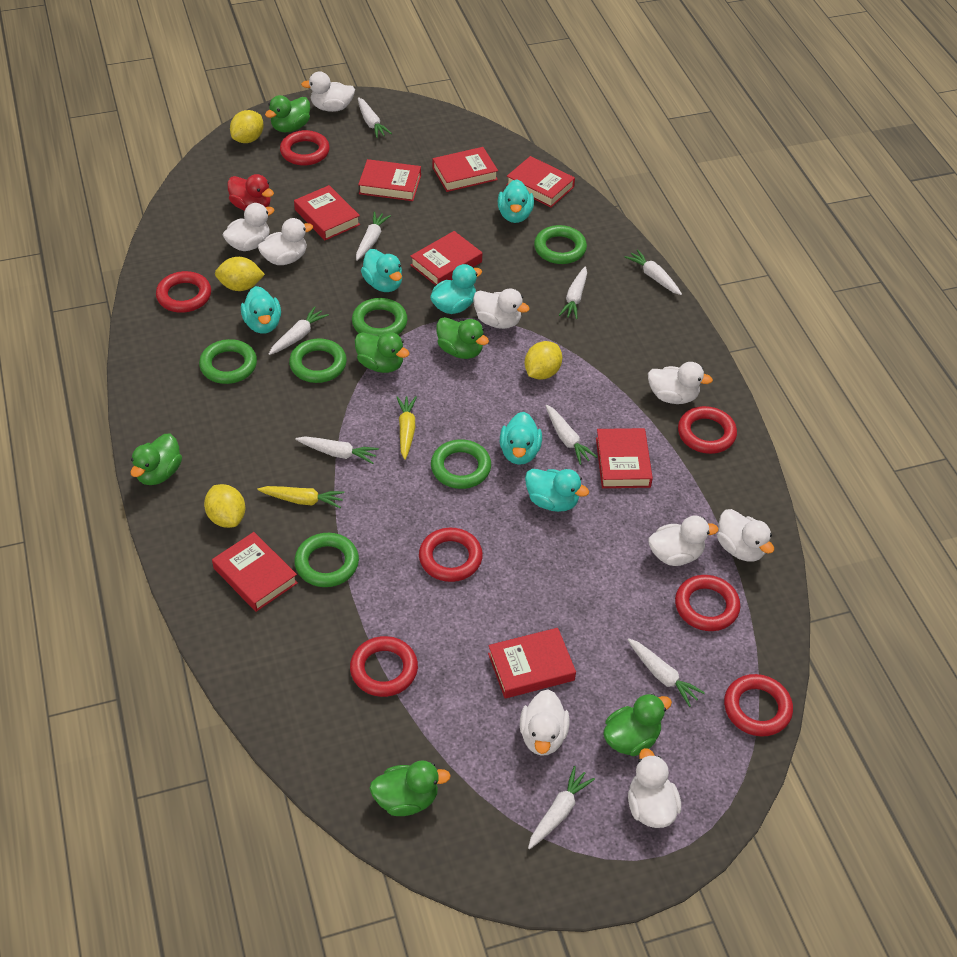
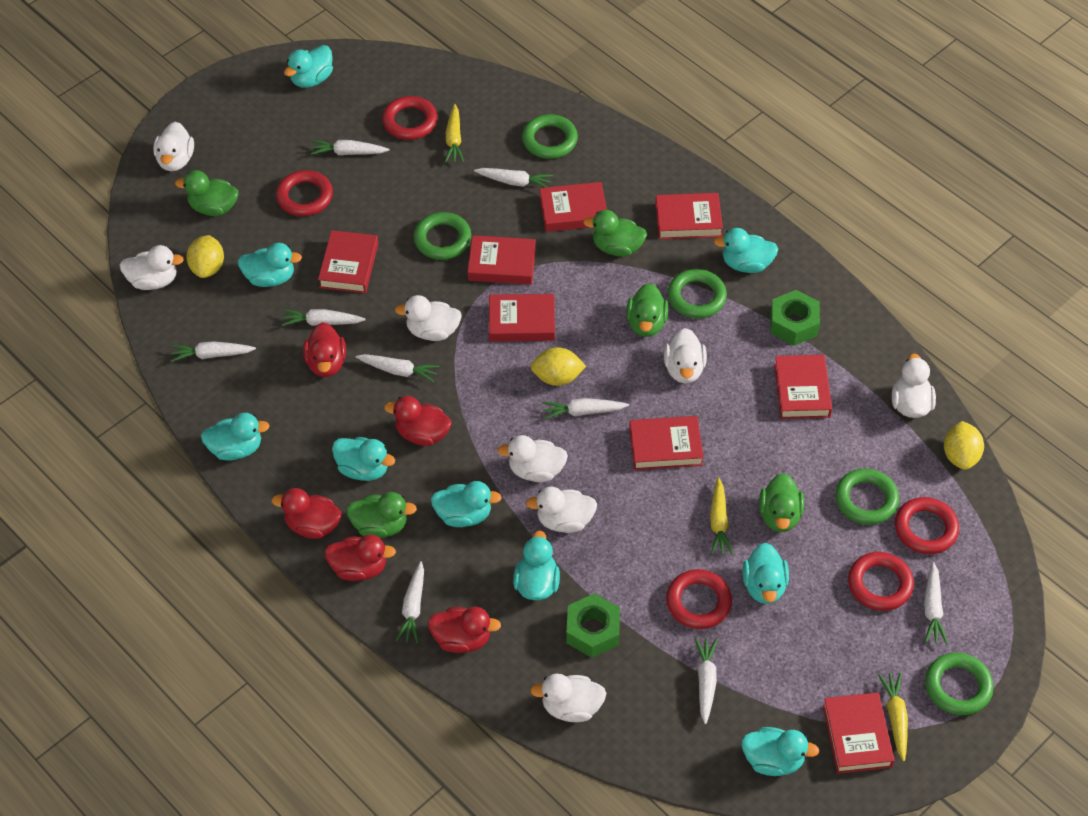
green duck: 6 -> 5
green nut: 0 -> 2
green ring: 6 -> 5
red duck: 1 -> 5
red ring: 7 -> 5
turquoise duck: 6 -> 9
white duck: 9 -> 8
yellow carrot: 2 -> 3
yellow lemon: 4 -> 3

